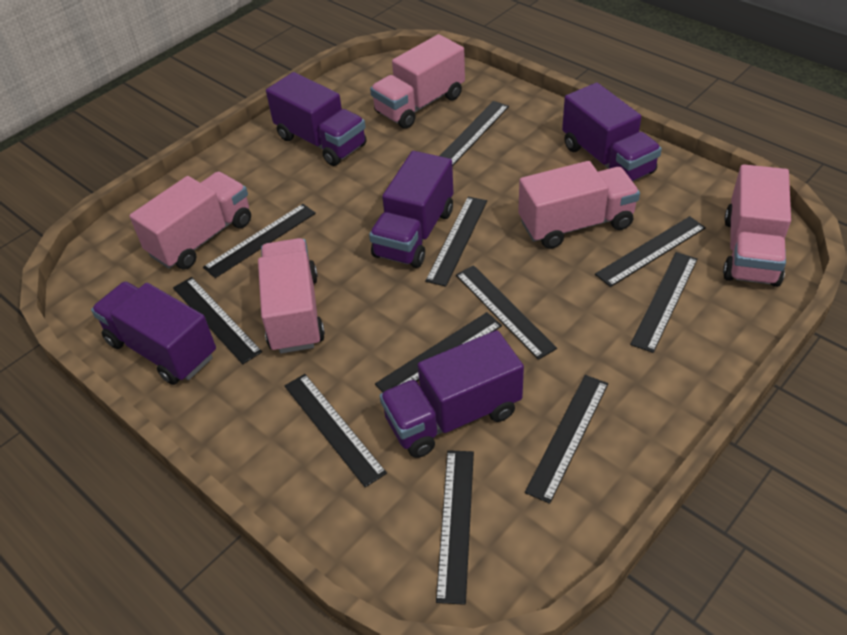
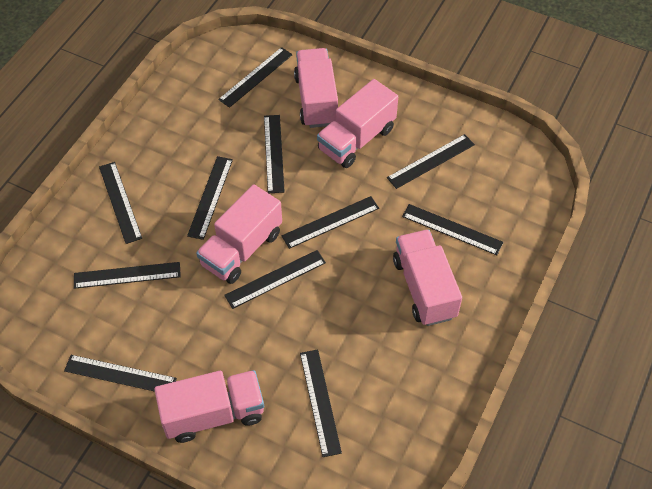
purple truck: 5 -> 0

